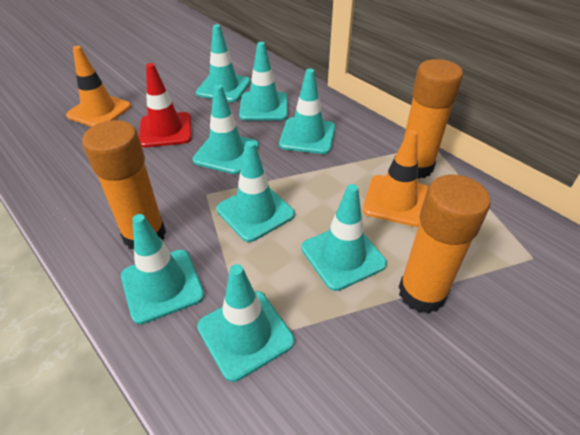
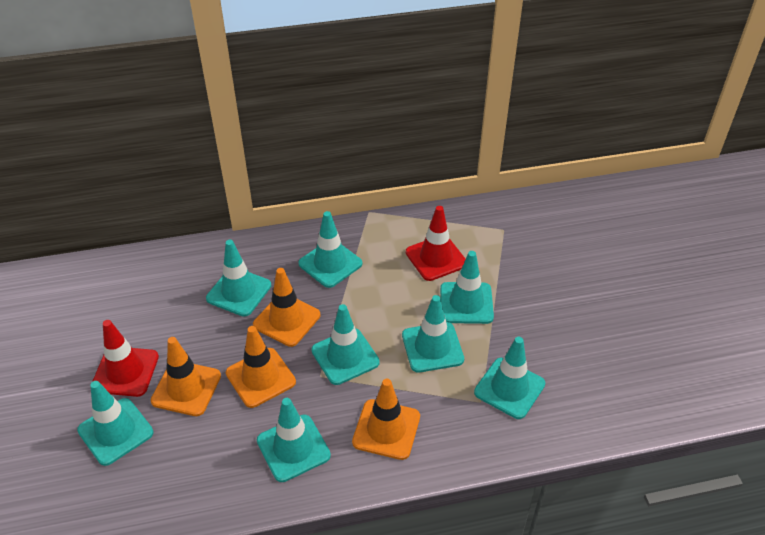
orange glue stick: 3 -> 0
orange traffic cone: 2 -> 4
red traffic cone: 1 -> 2

